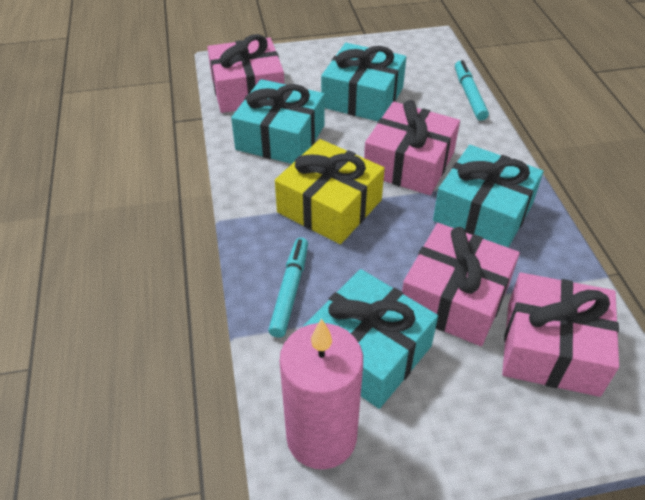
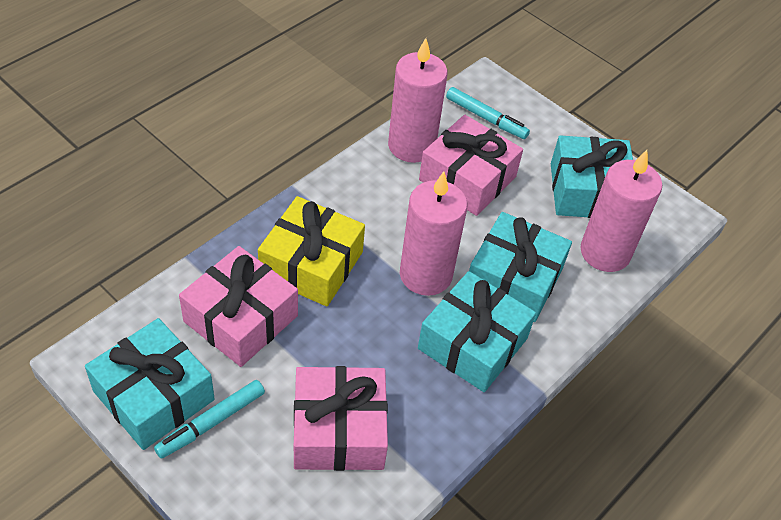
pink candle: 1 -> 3
pink gift: 4 -> 3

